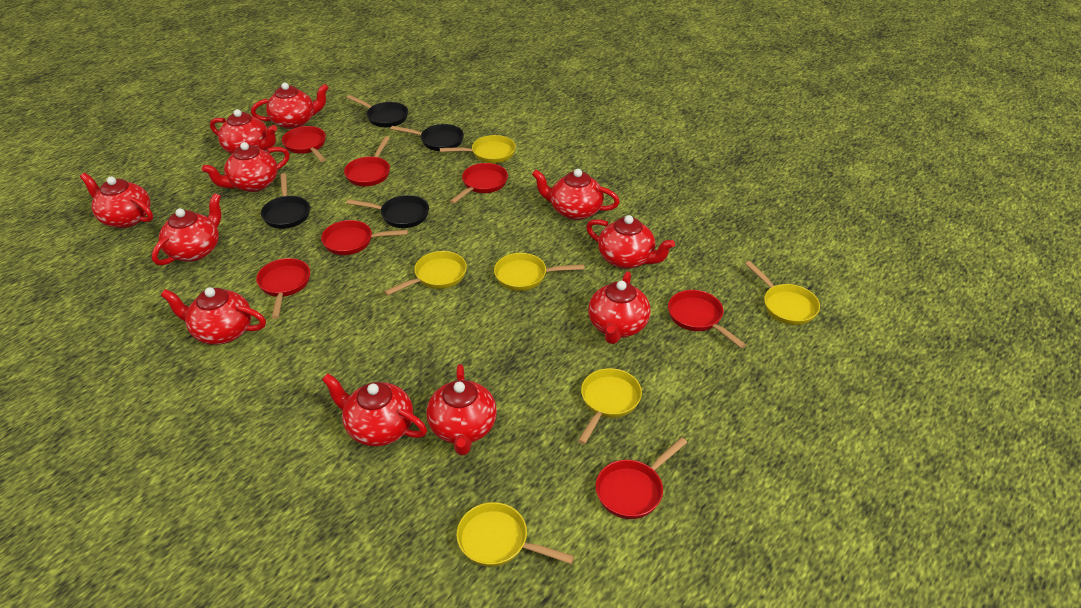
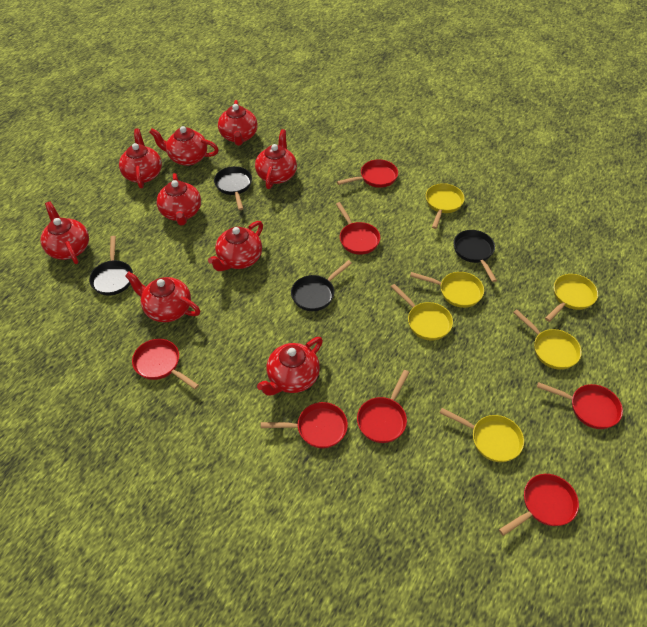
red teapot: 11 -> 9

